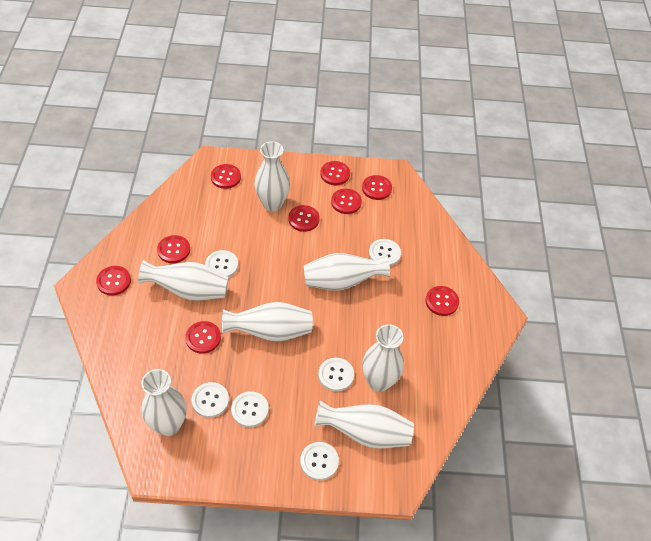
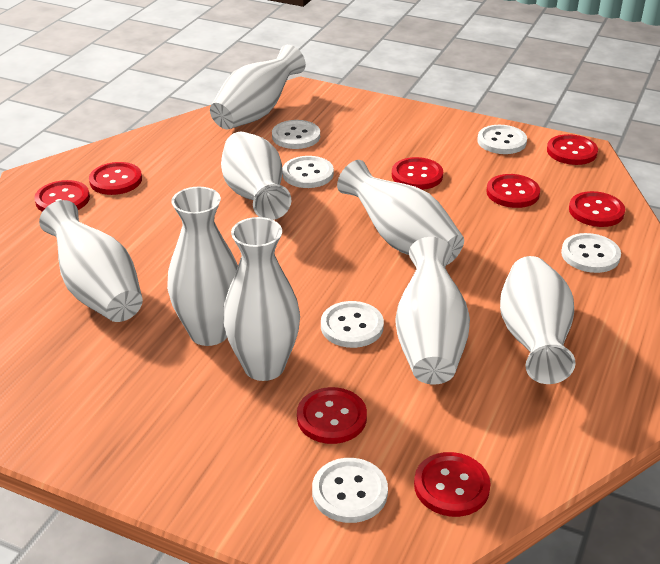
red button: 9 -> 8
white vase: 7 -> 8

